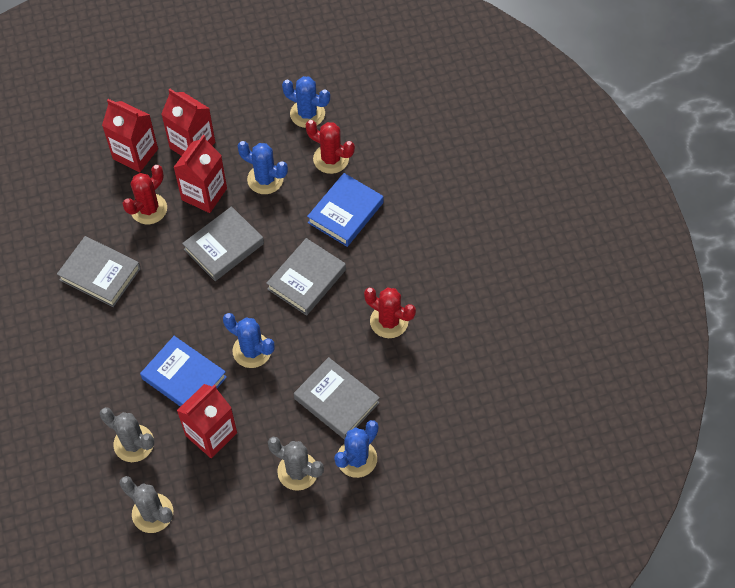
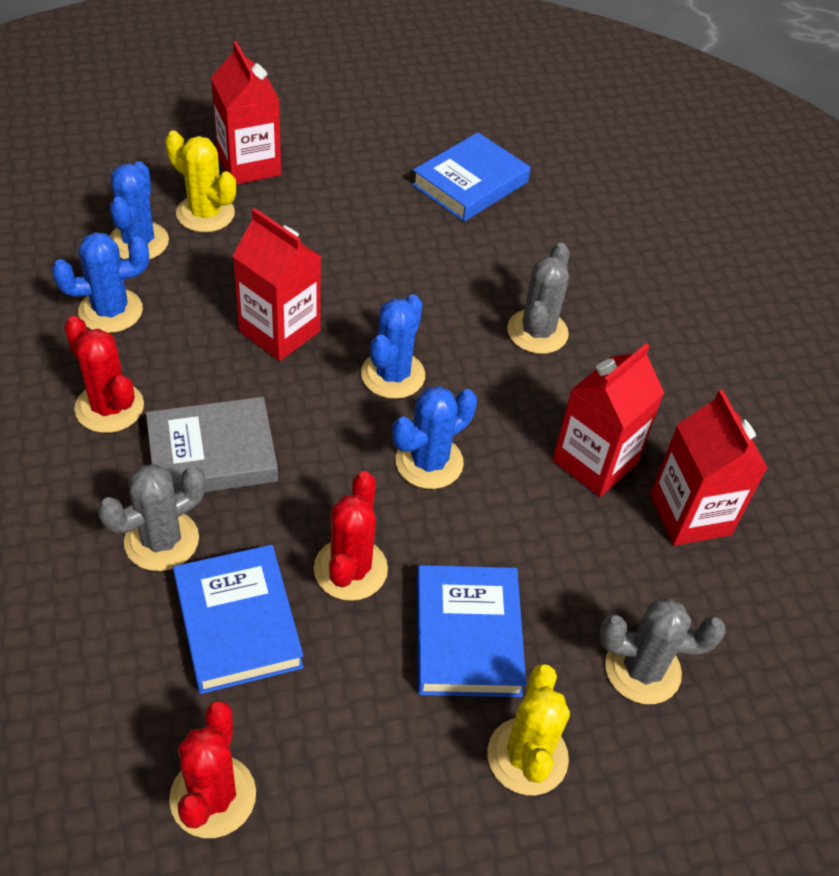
blue book: 2 -> 3
grey book: 4 -> 1
yellow cactus: 0 -> 2

